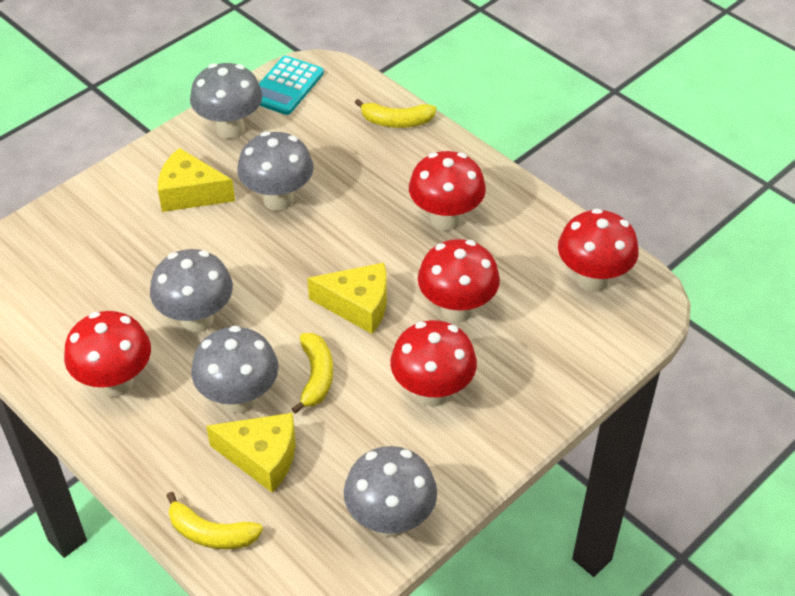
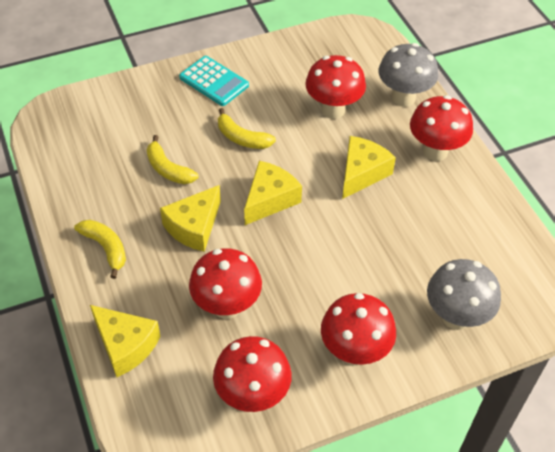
grey mushroom: 5 -> 2
yellow cheese: 3 -> 4

